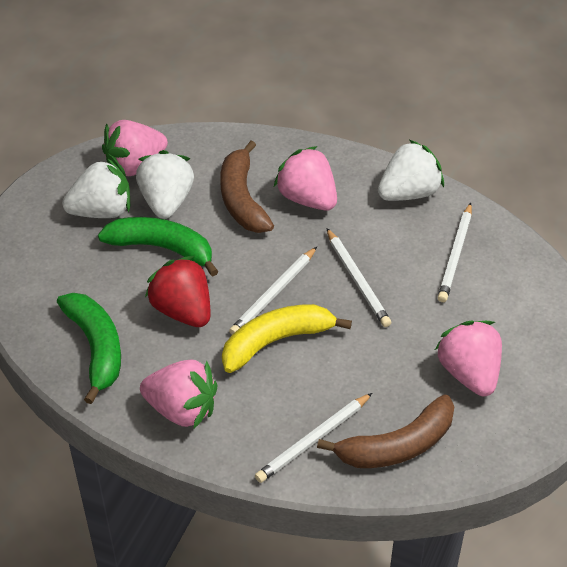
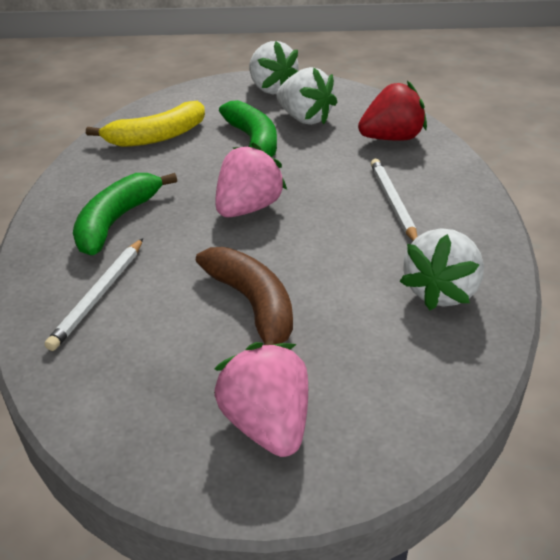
brown banana: 2 -> 1
pink strawberry: 4 -> 2
white pencil: 4 -> 2

